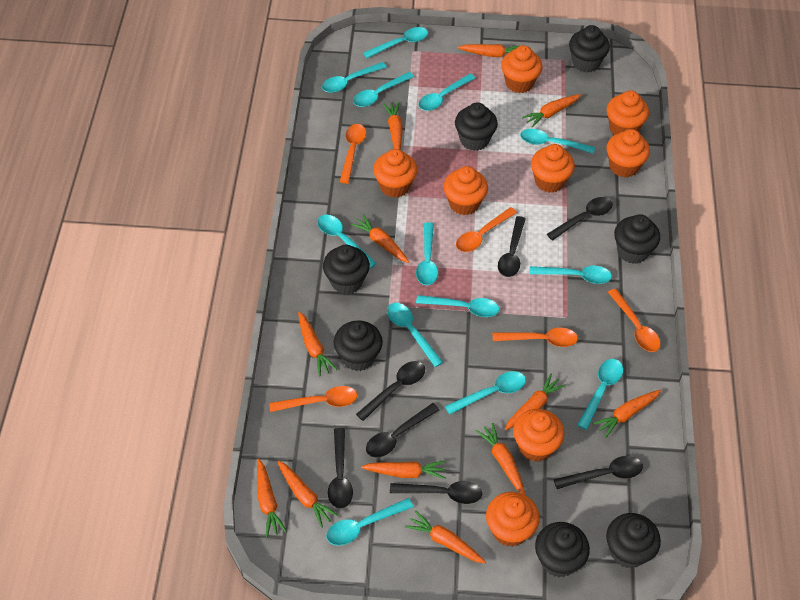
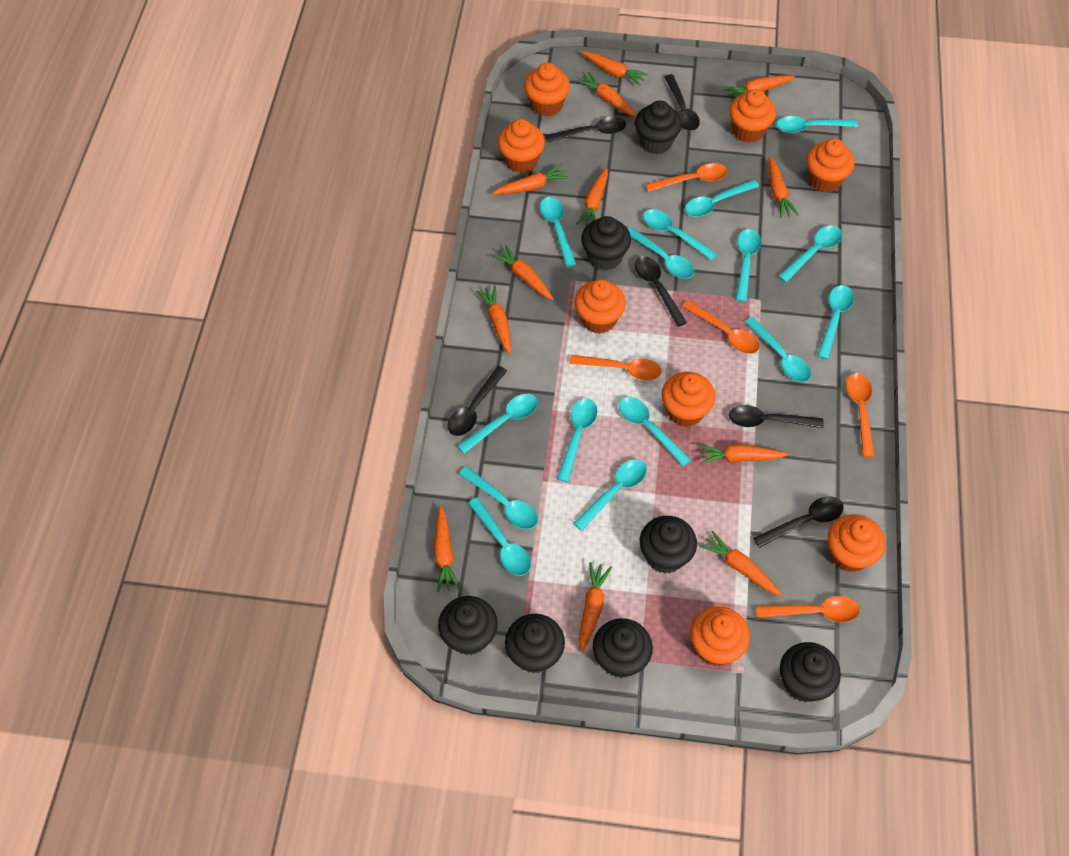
black spoon: 7 -> 6
turquoise spoon: 13 -> 15

